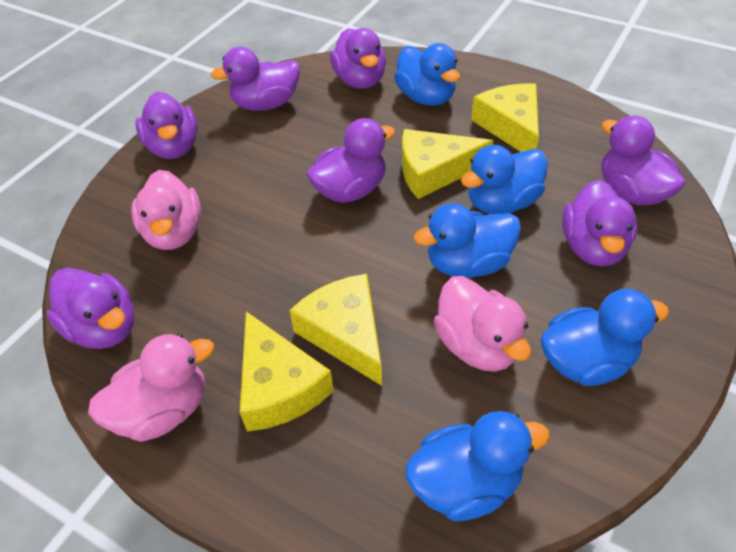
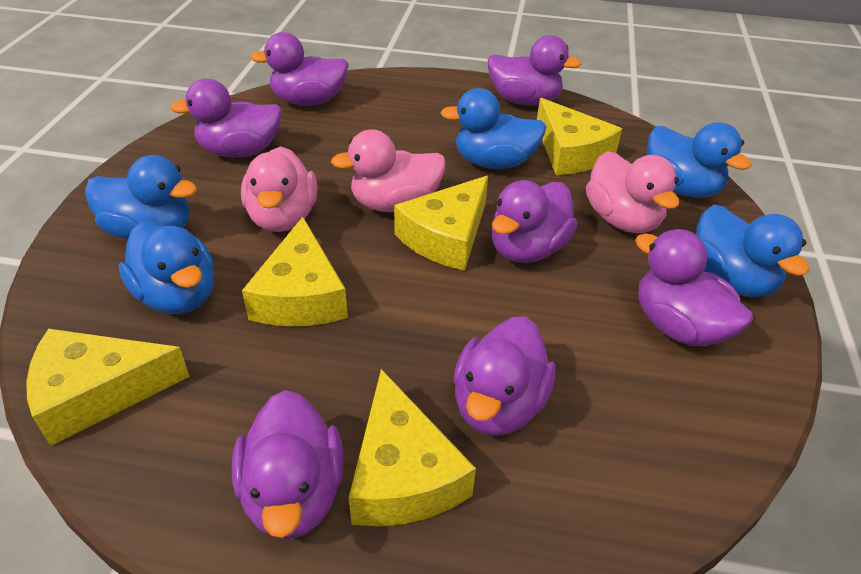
yellow cheese: 4 -> 5

